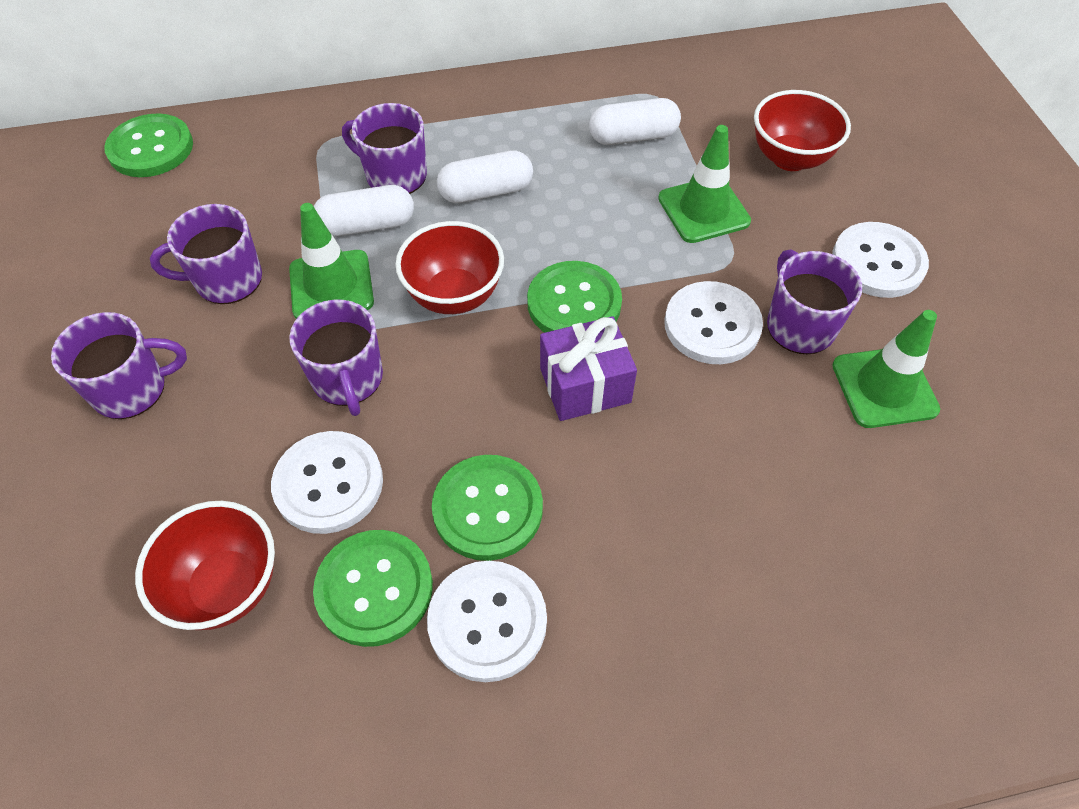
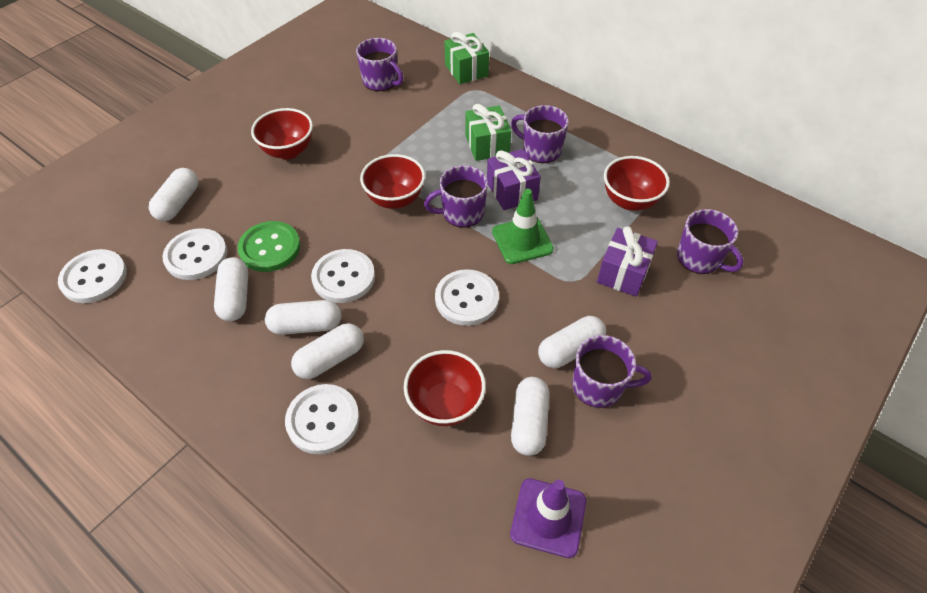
green button: 4 -> 1
green gift: 0 -> 2
green traffic cone: 3 -> 1
purple gift: 1 -> 2
purple traffic cone: 0 -> 1
red bowl: 3 -> 4
white button: 4 -> 5
white capsule: 3 -> 6

